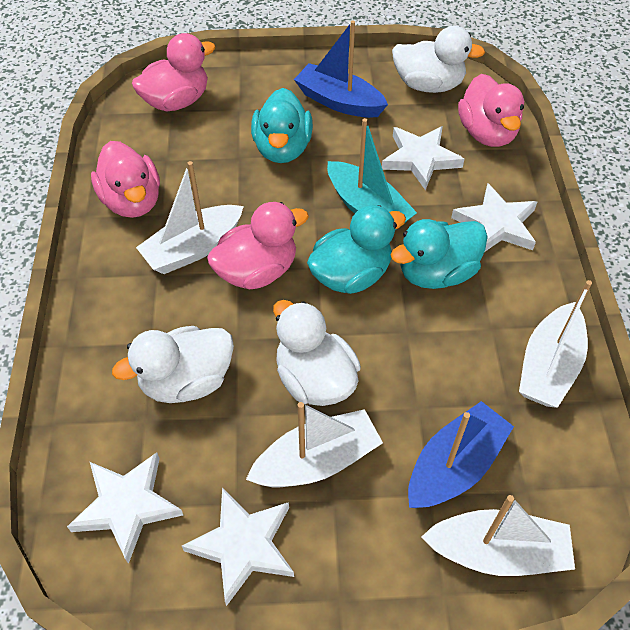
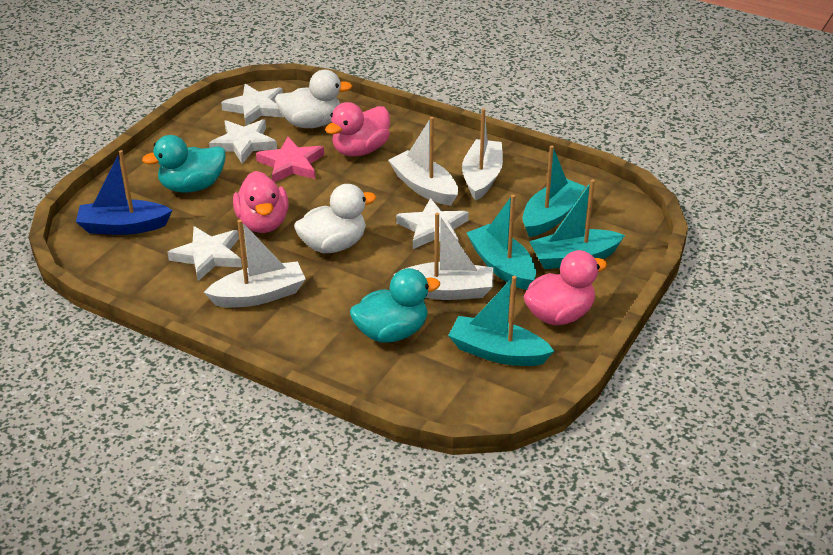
blue boat: 2 -> 1
pink duck: 4 -> 3
pink star: 0 -> 1
turquoise boat: 1 -> 4
turquoise duck: 3 -> 2
white duck: 3 -> 2

